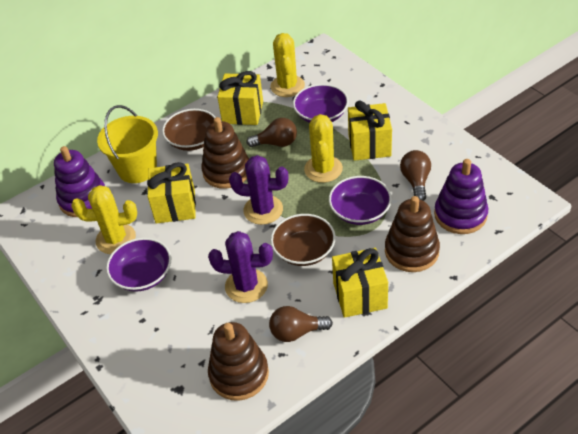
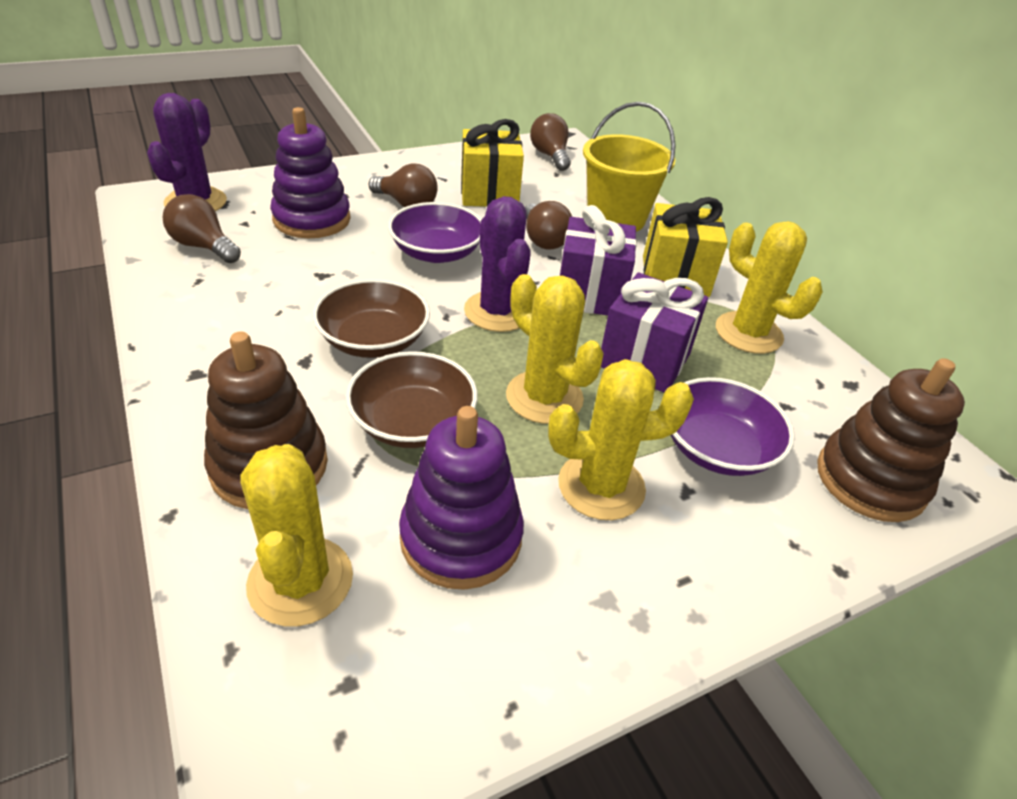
brown light bulb: 3 -> 4
brown stacking toy: 3 -> 2
purple bowl: 3 -> 2
purple gift: 0 -> 2
yellow cactus: 3 -> 4
yellow gift: 4 -> 2

